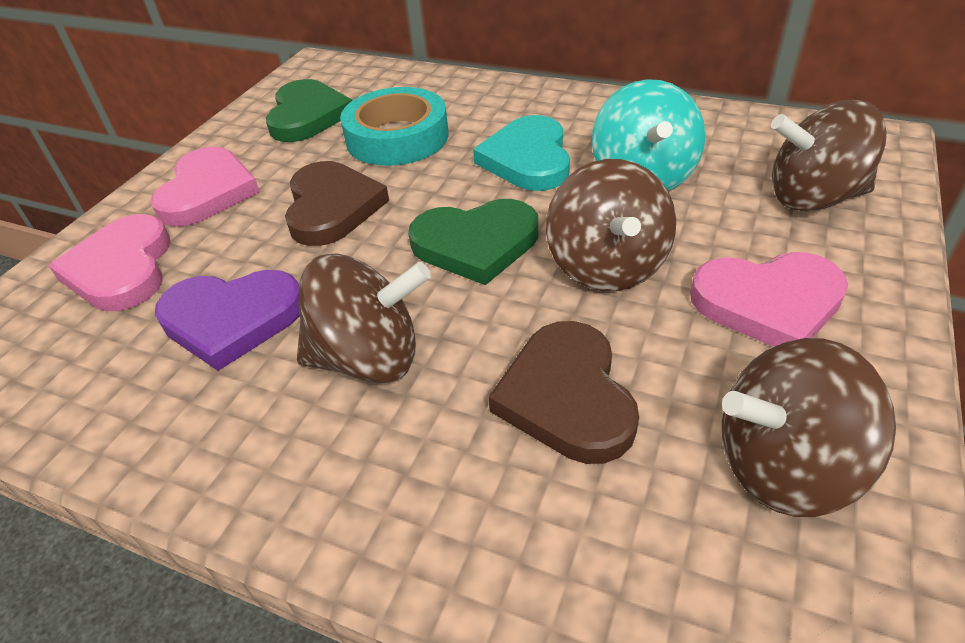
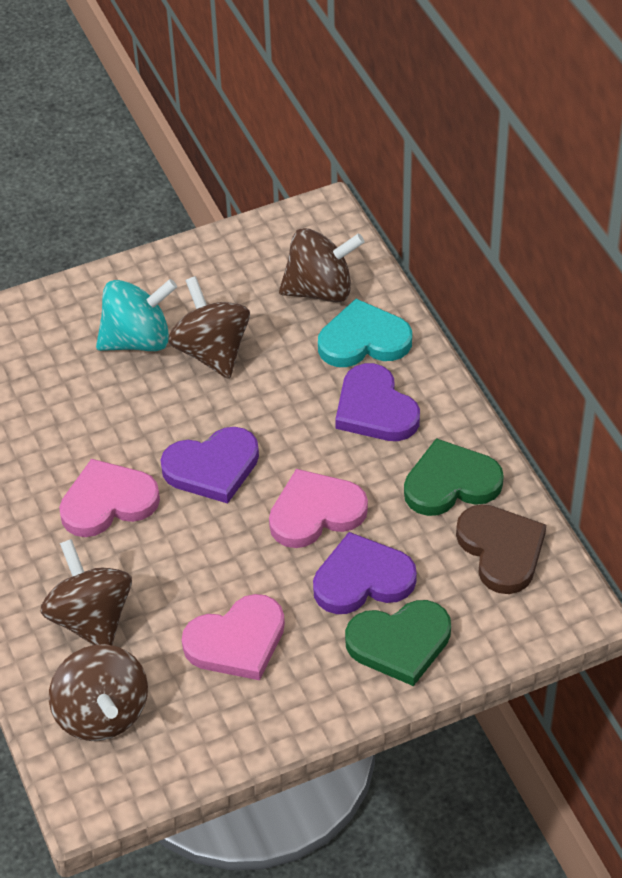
brown heart: 2 -> 1
purple heart: 1 -> 3
turquoise tape: 1 -> 0

